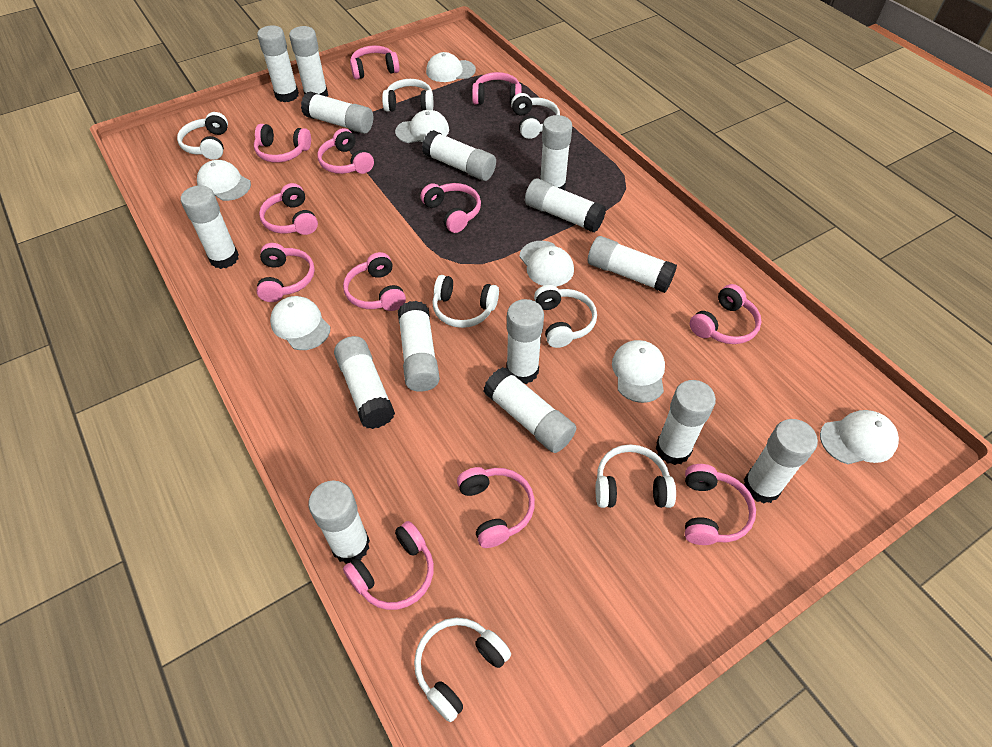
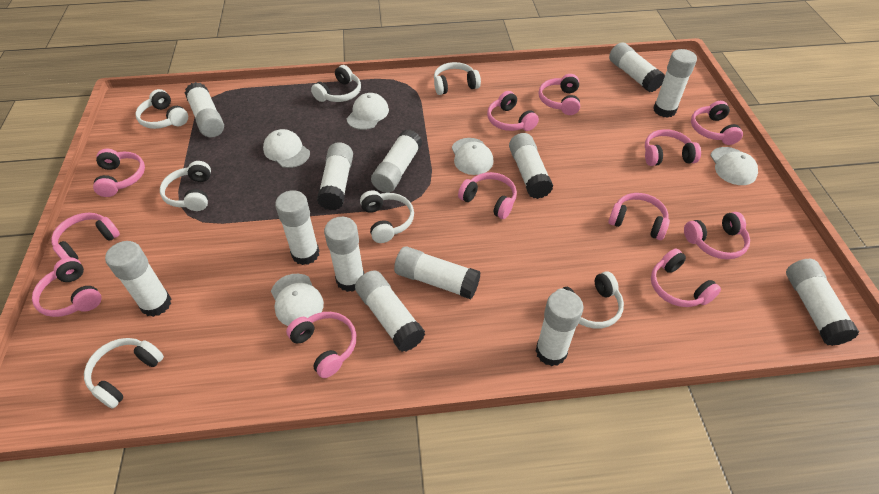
white cap: 7 -> 5
white glue stick: 15 -> 13

